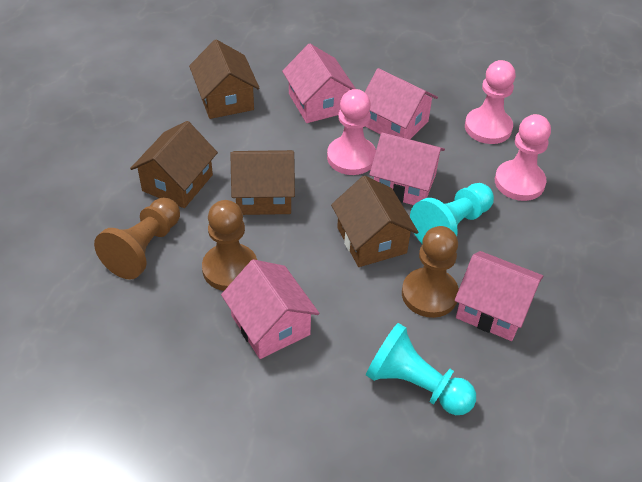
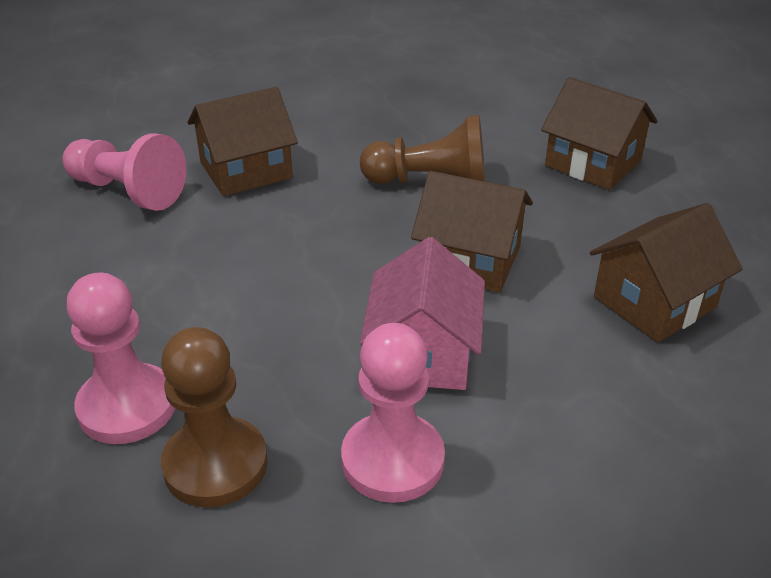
brown pawn: 3 -> 2
pink house: 5 -> 1
turquoise pawn: 2 -> 0

